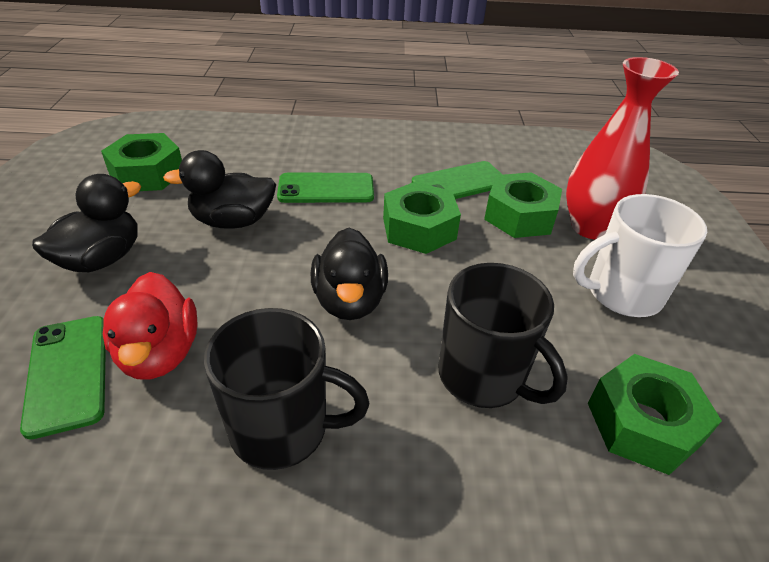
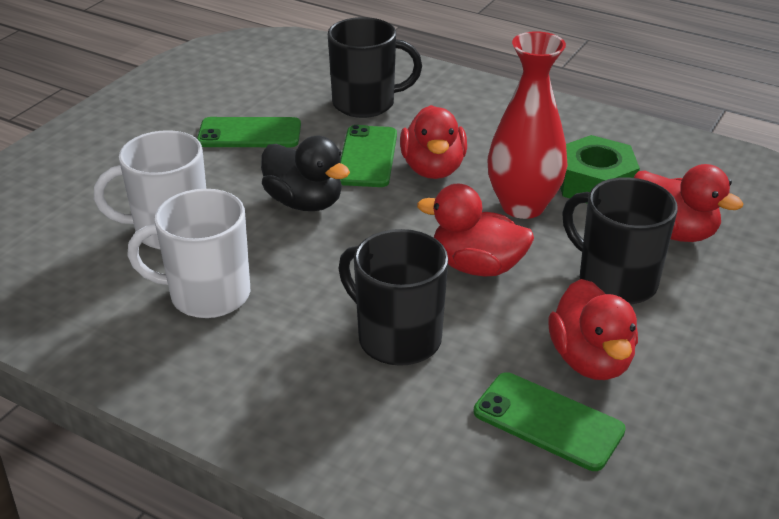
black duck: 3 -> 1
black mug: 2 -> 3
green nut: 4 -> 1
red duck: 1 -> 4
white mug: 1 -> 2

